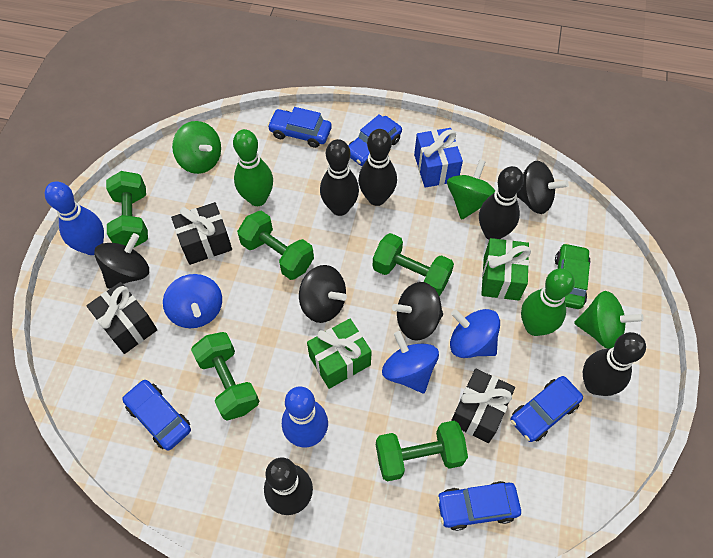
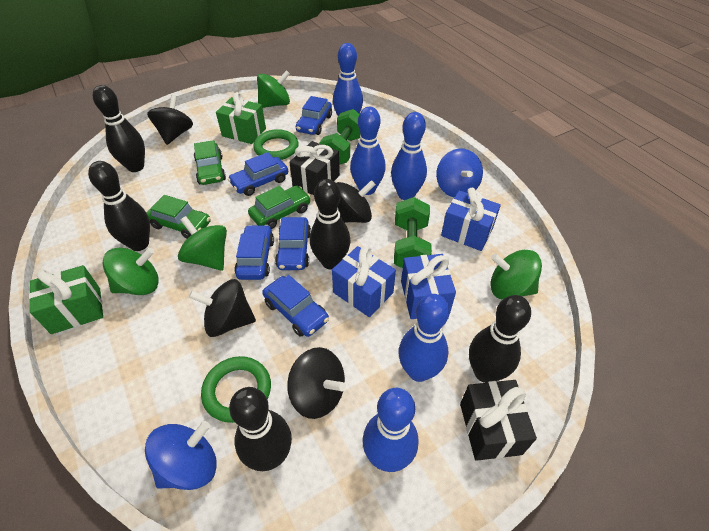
black gift: 3 -> 2
blue bowling pin: 2 -> 5
blue gift: 1 -> 3
blue spinning top: 3 -> 2
green bowling pin: 2 -> 0
green car: 1 -> 3
green dumbbell: 5 -> 2
green ring: 0 -> 2
green spinning top: 3 -> 4

